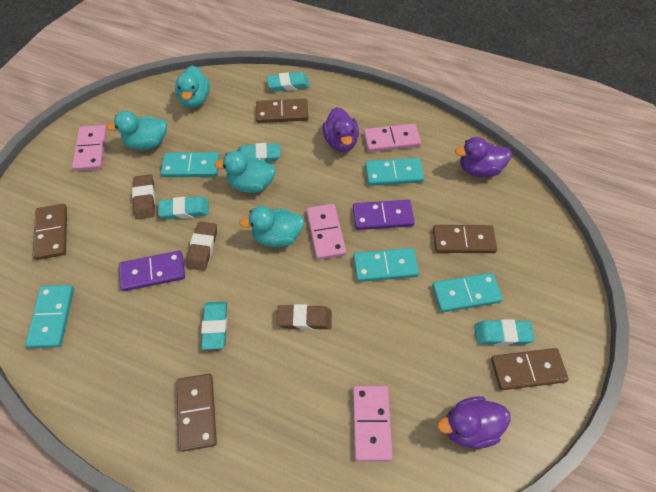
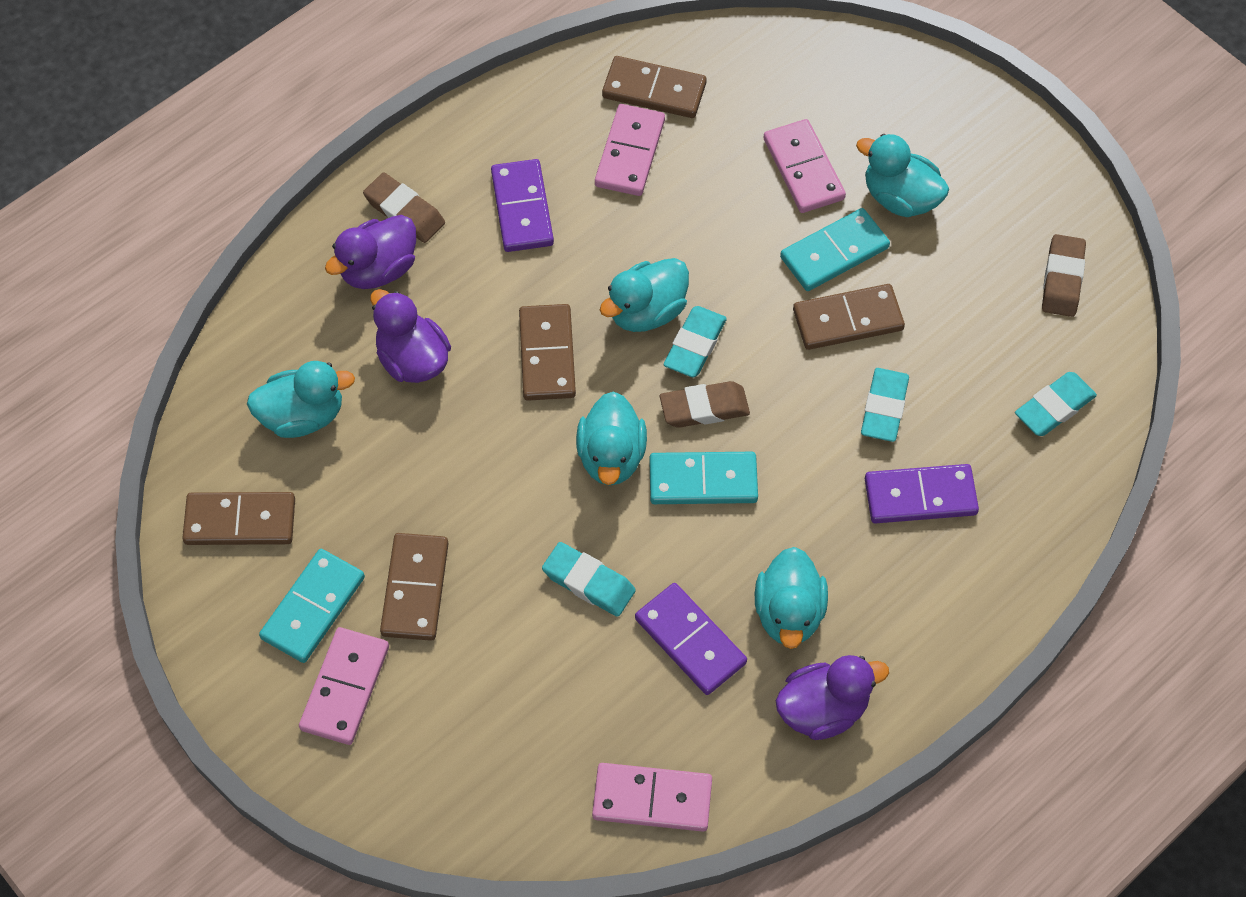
purple domino: 2 -> 3
turquoise domino: 5 -> 3
turquoise duck: 4 -> 5
turquoise eraser: 5 -> 4

